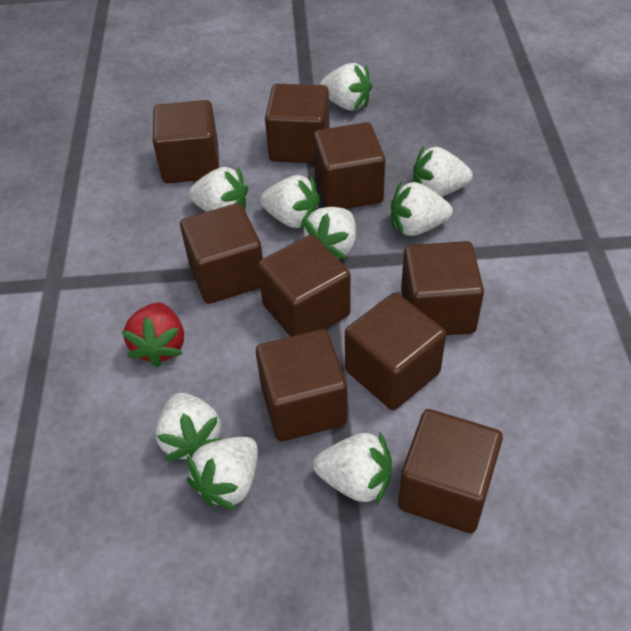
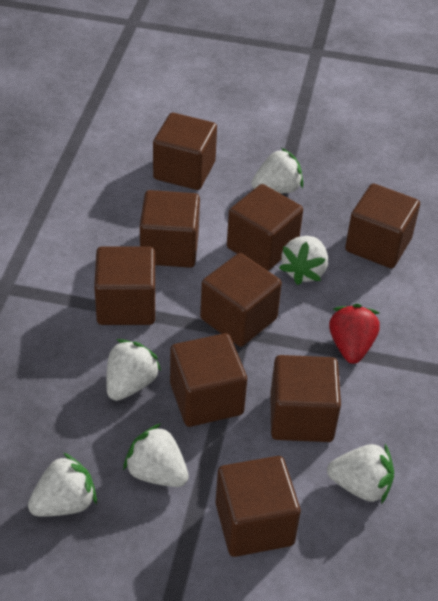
white strawberry: 9 -> 6

